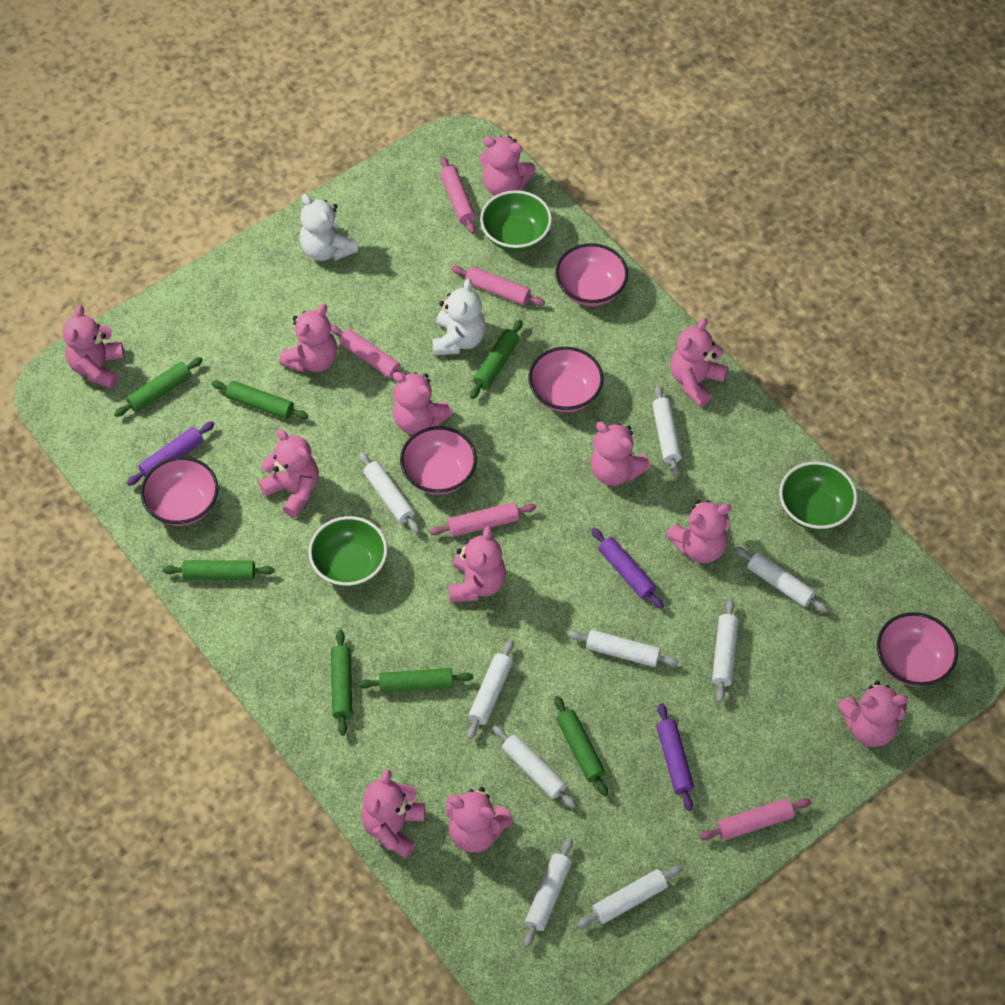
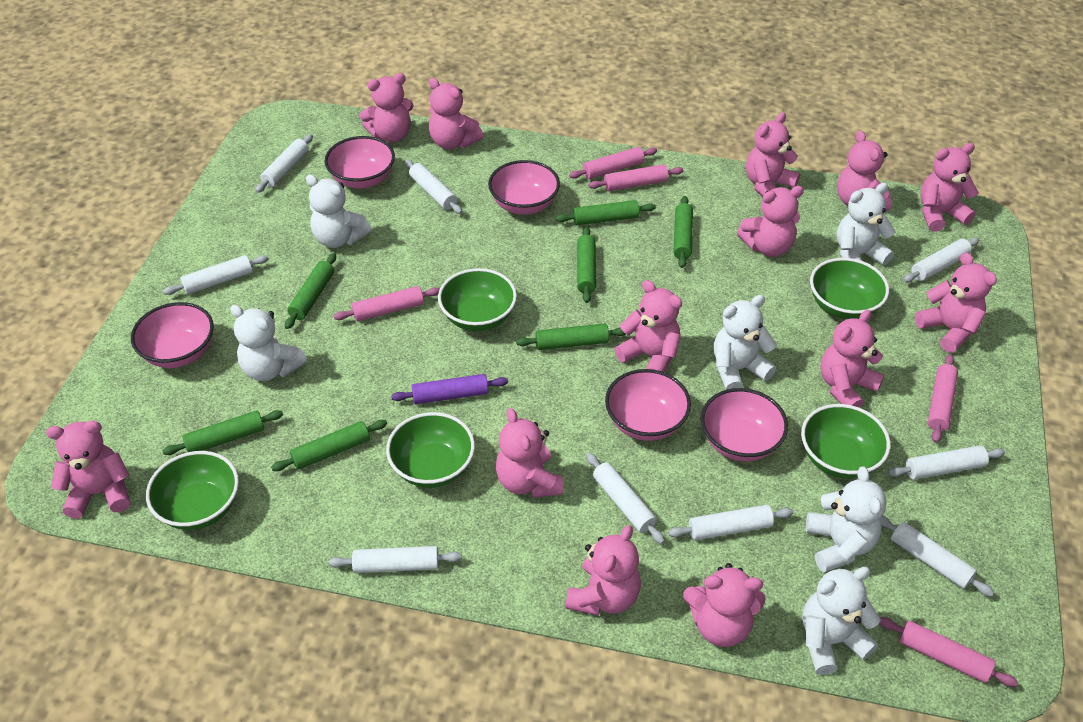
green bowl: 3 -> 5
pink teddy bear: 12 -> 13
purple rolling pin: 3 -> 1
white teddy bear: 2 -> 6

